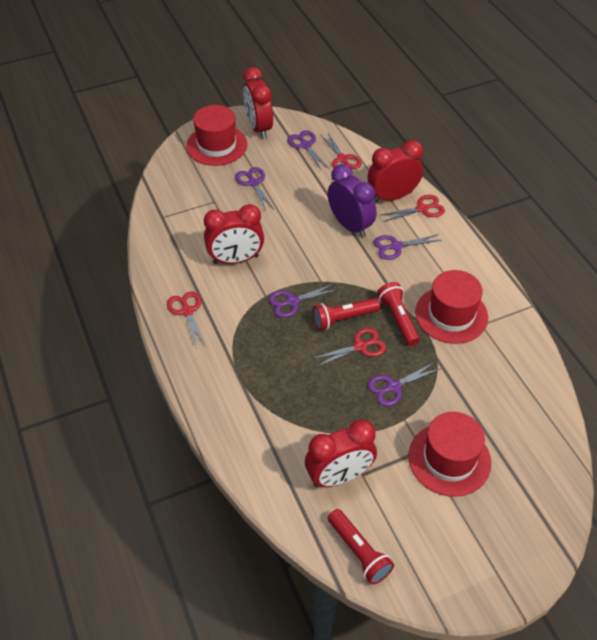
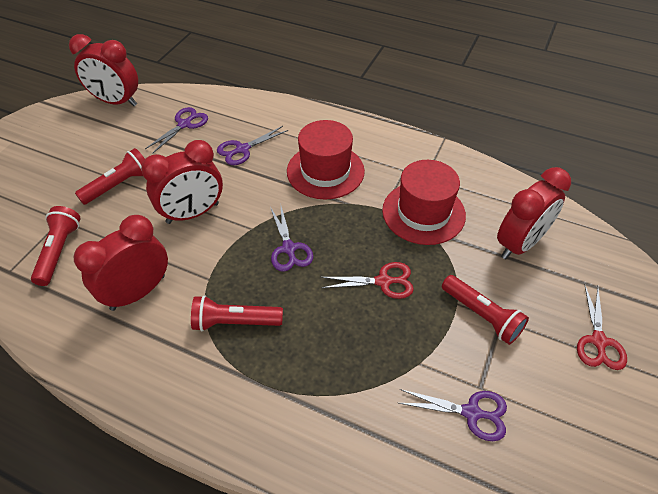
purple clock: 1 -> 0
purple scissors: 5 -> 4
red flashlight: 3 -> 4
red hat: 3 -> 2
red scissors: 4 -> 2

